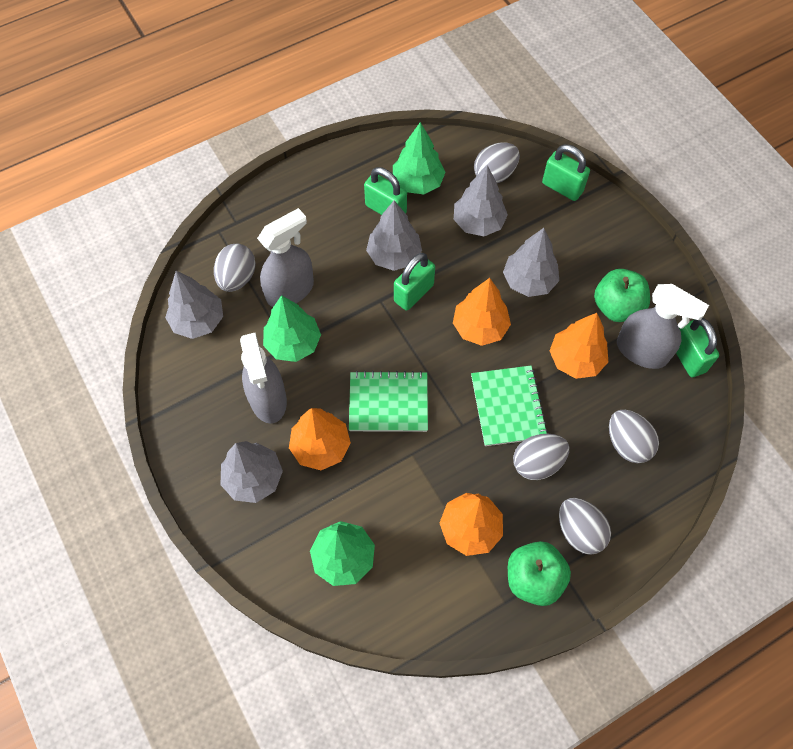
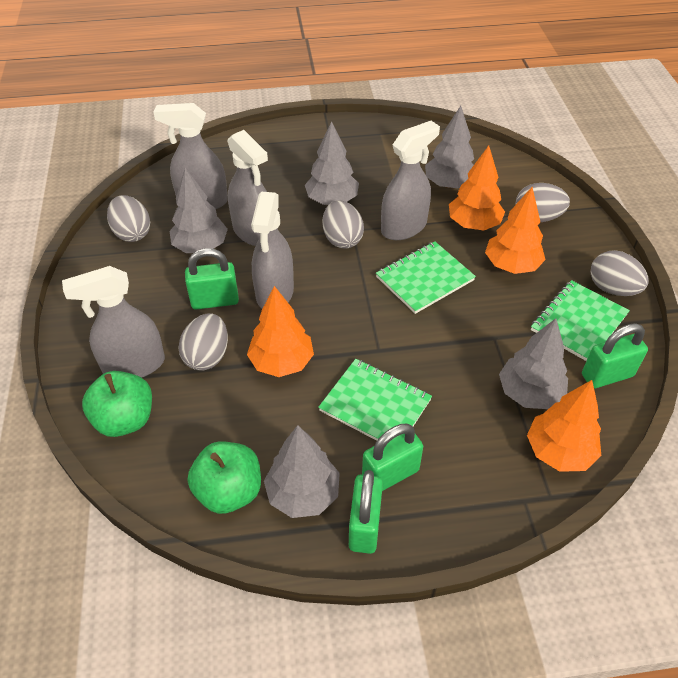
green notebook: 2 -> 3
green tree: 3 -> 0
grey spray bottle: 3 -> 5

